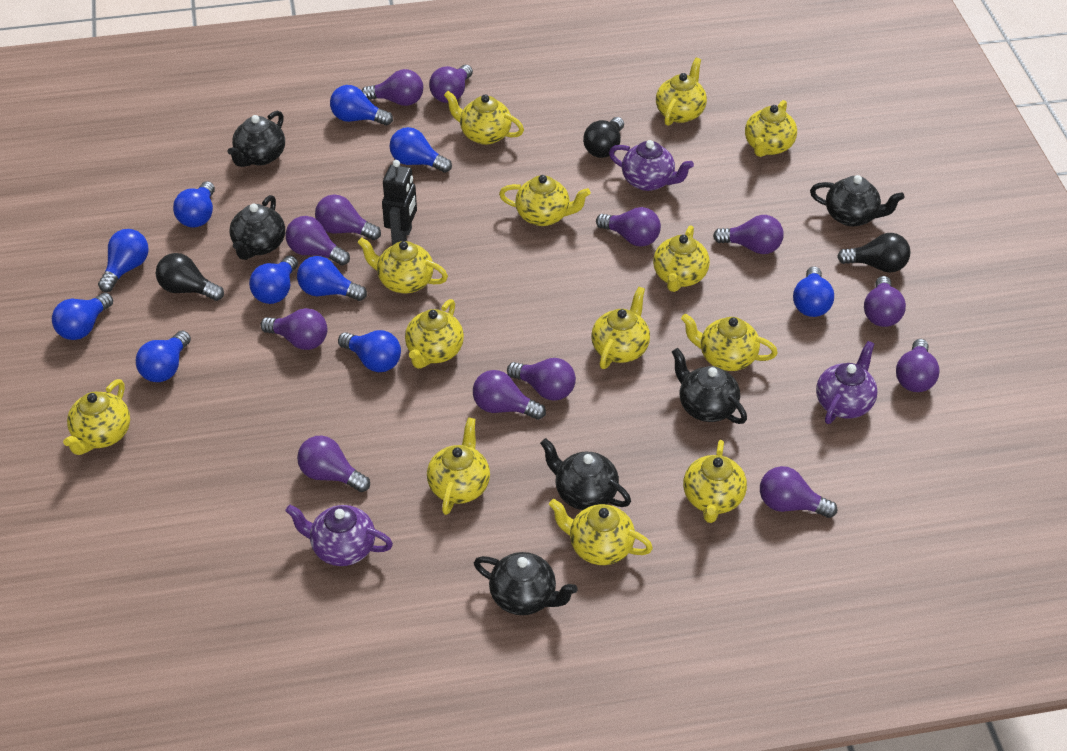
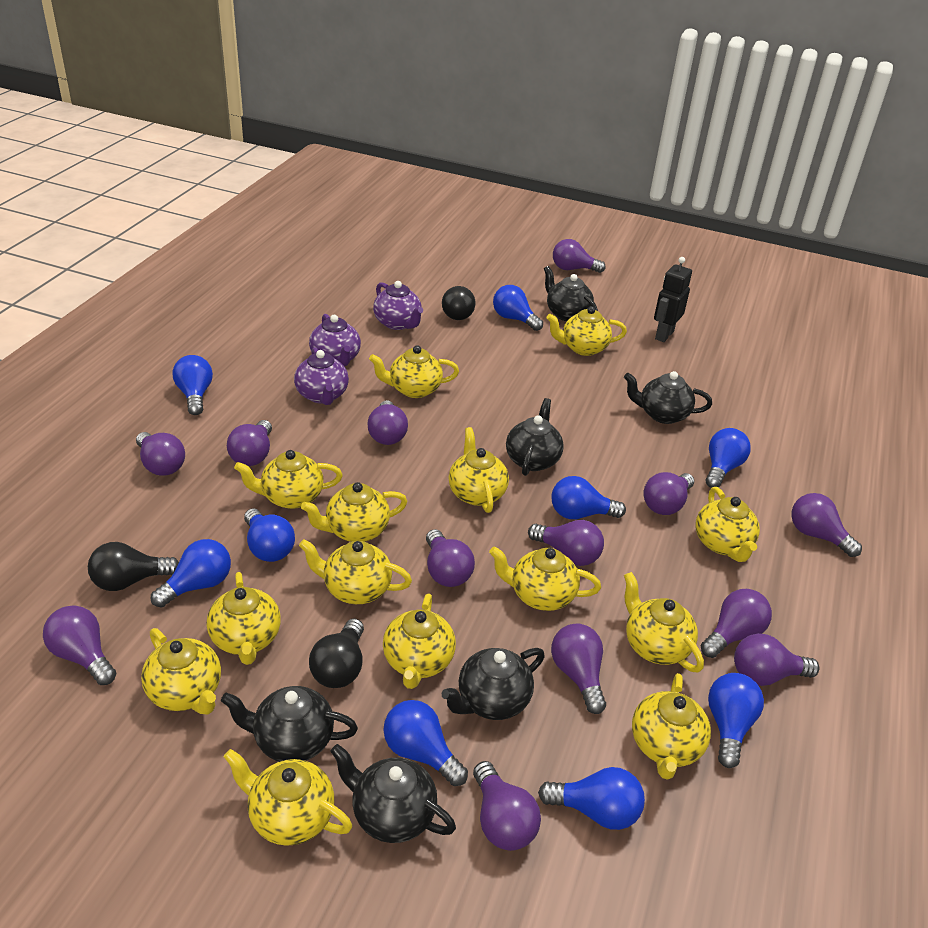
blue light bulb: 10 -> 9
yellow teapot: 13 -> 14

